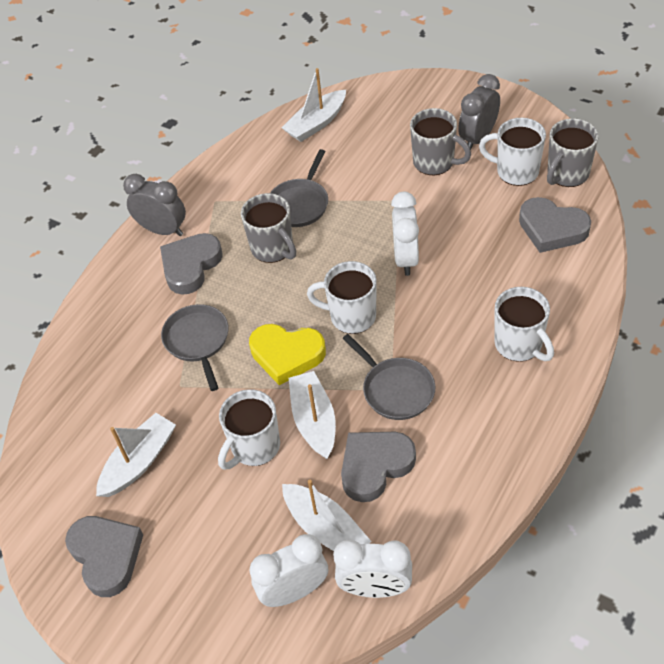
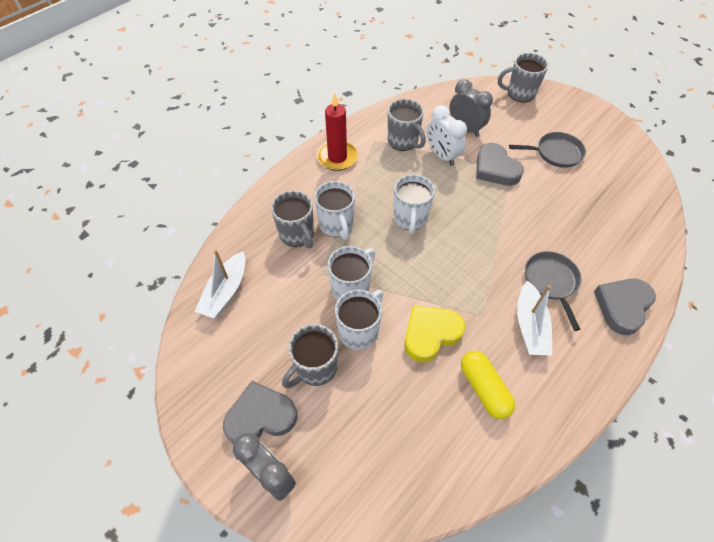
grey heart: 4 -> 3
grey mug: 3 -> 4
grey pan: 3 -> 2
red candle: 0 -> 1
white boat: 4 -> 2
white clock: 3 -> 1
yellow capsule: 0 -> 1

